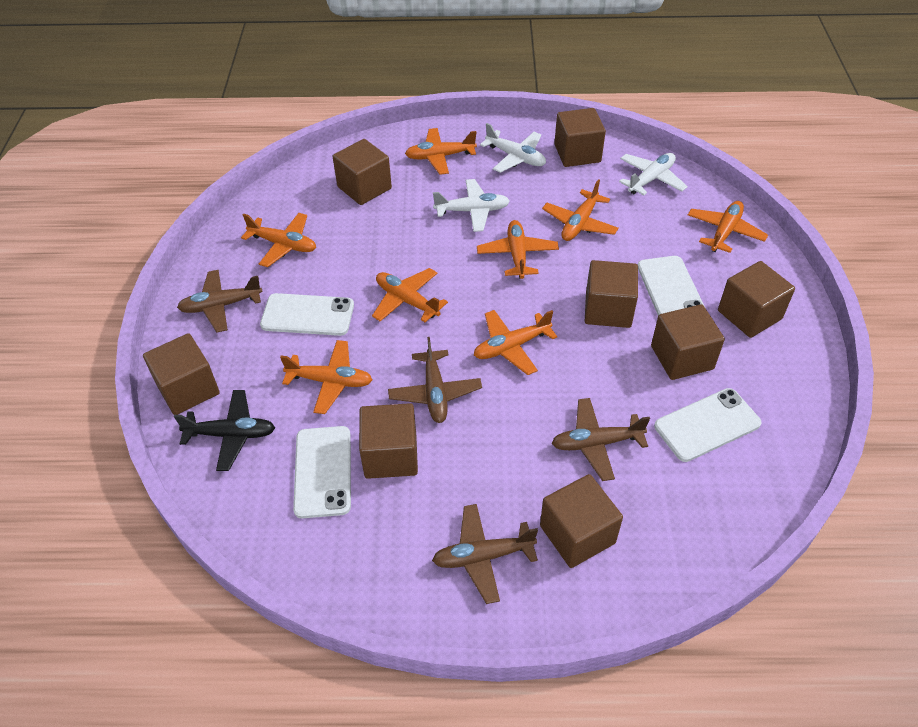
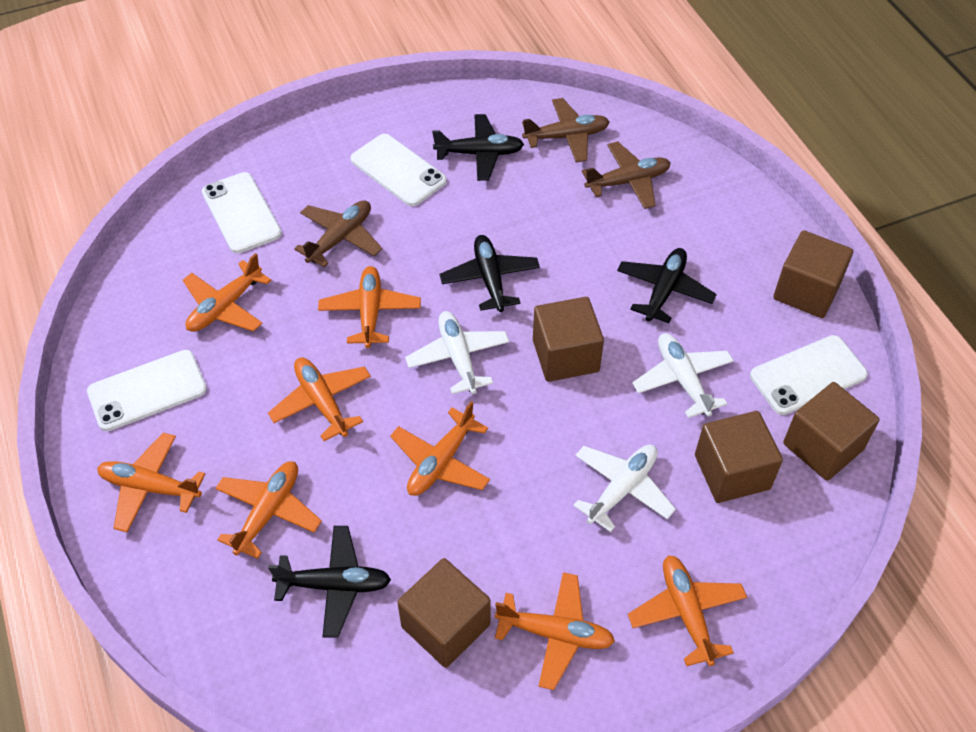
black plane: 1 -> 4
brown cube: 8 -> 5
brown plane: 4 -> 3

